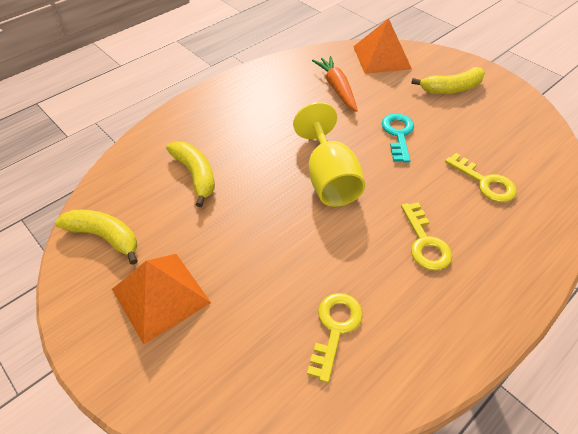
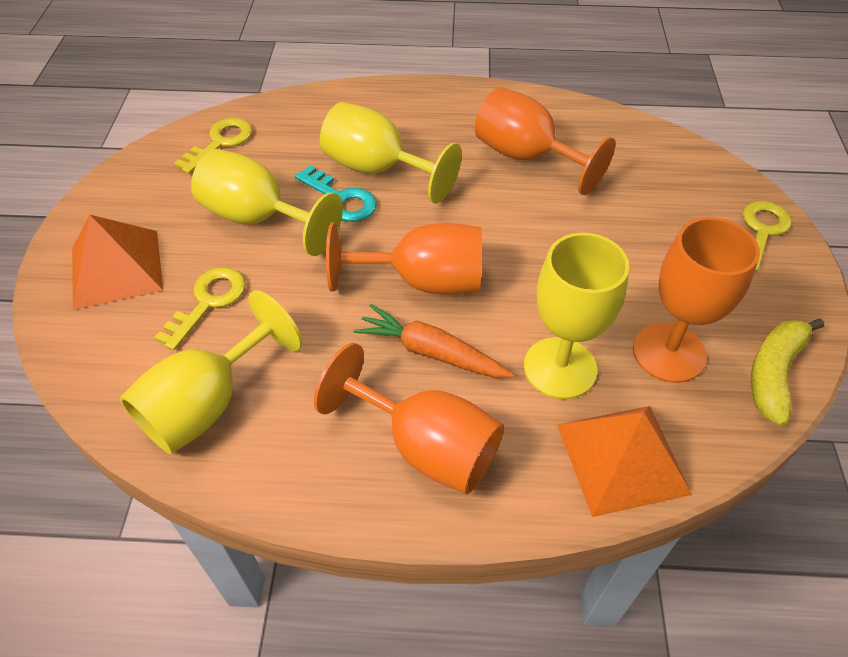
orange goblet: 0 -> 4
yellow banana: 3 -> 1
yellow goblet: 1 -> 4

